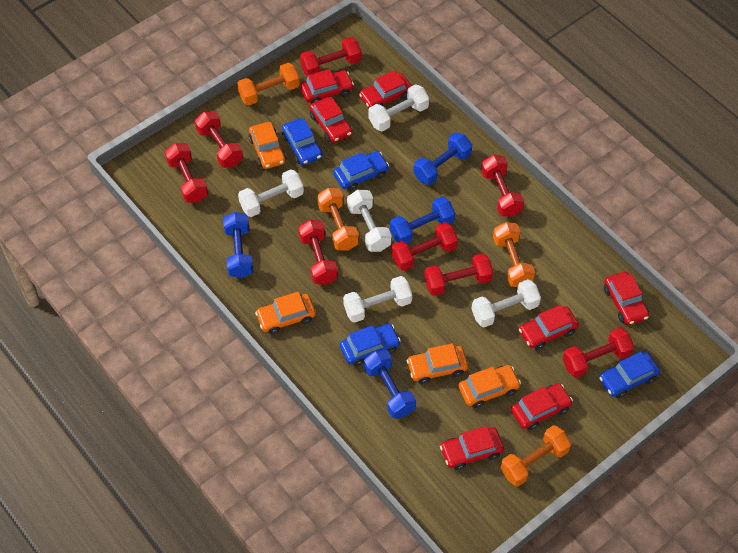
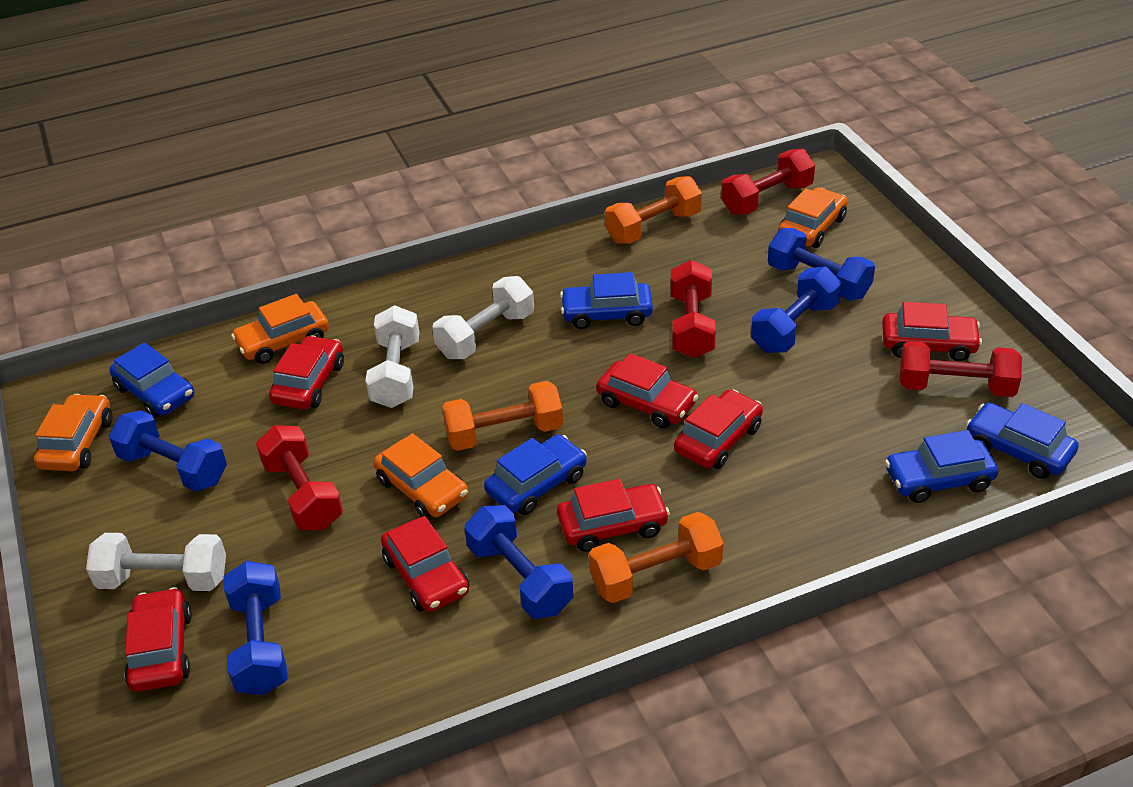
blue car: 4 -> 5
blue dumbbell: 4 -> 5
orange dumbbell: 4 -> 3
red dumbbell: 8 -> 4
white dumbbell: 5 -> 3

